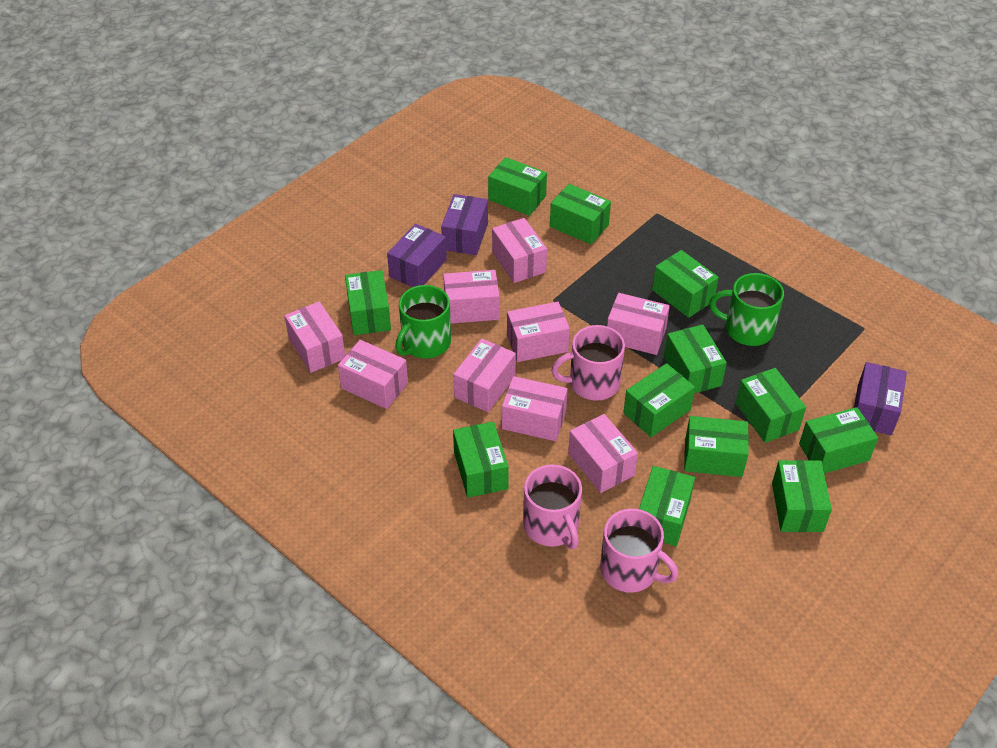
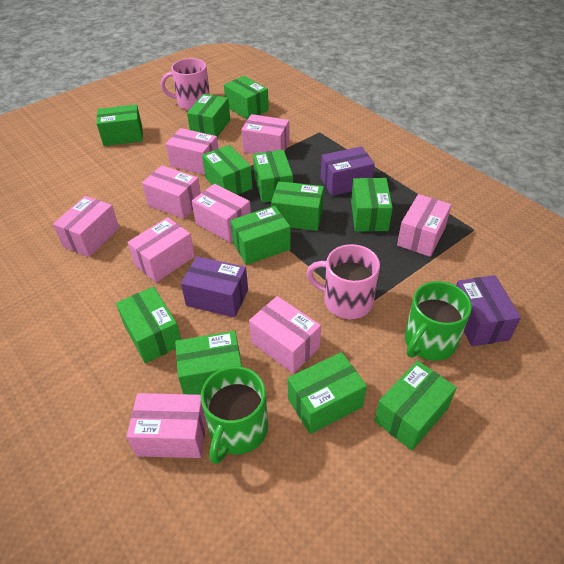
pink mug: 3 -> 2

